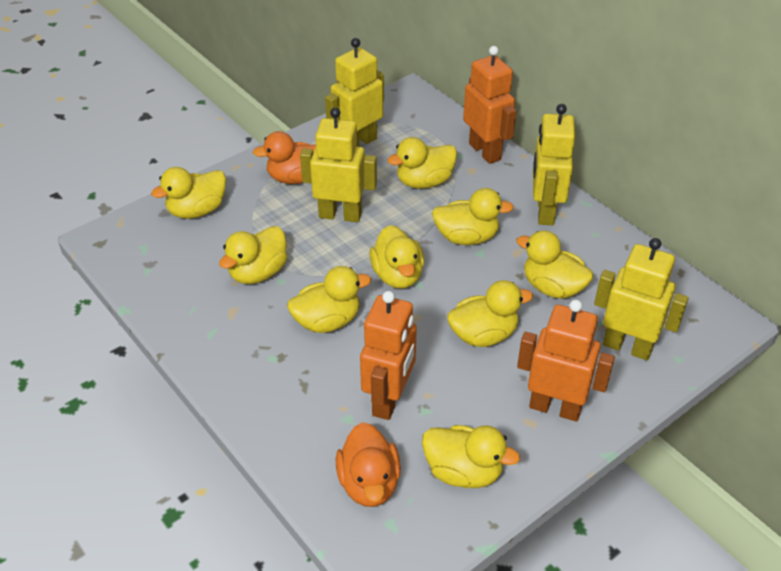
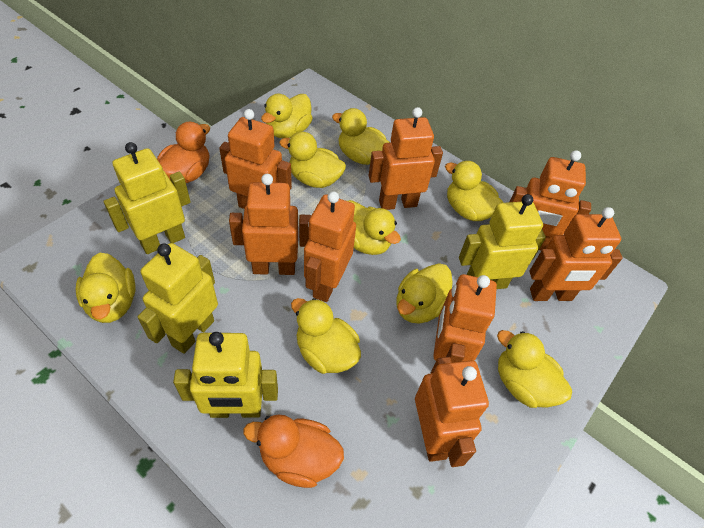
orange robot: 3 -> 8

